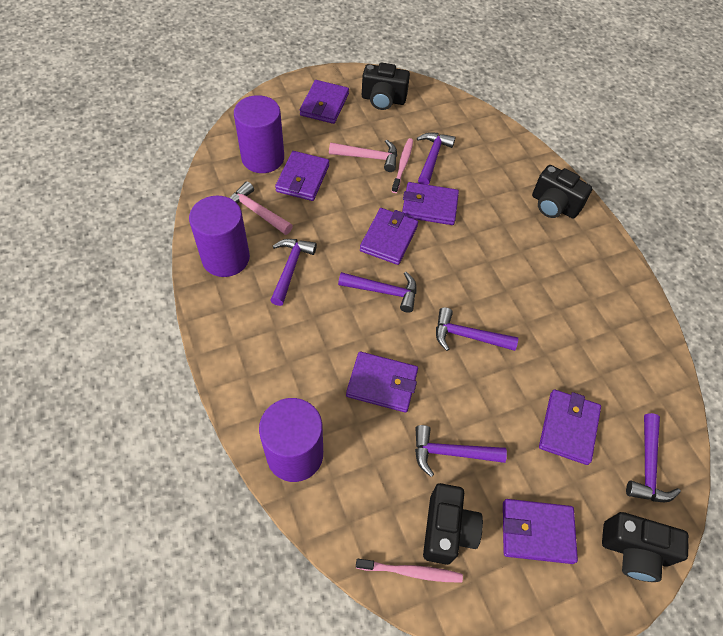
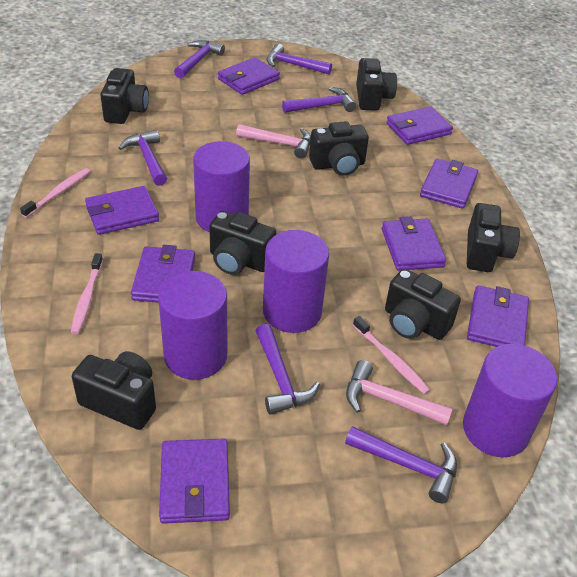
black camera: 4 -> 7
pink toothbrush: 2 -> 3
purple cylinder: 3 -> 4
purple wallet: 7 -> 8

